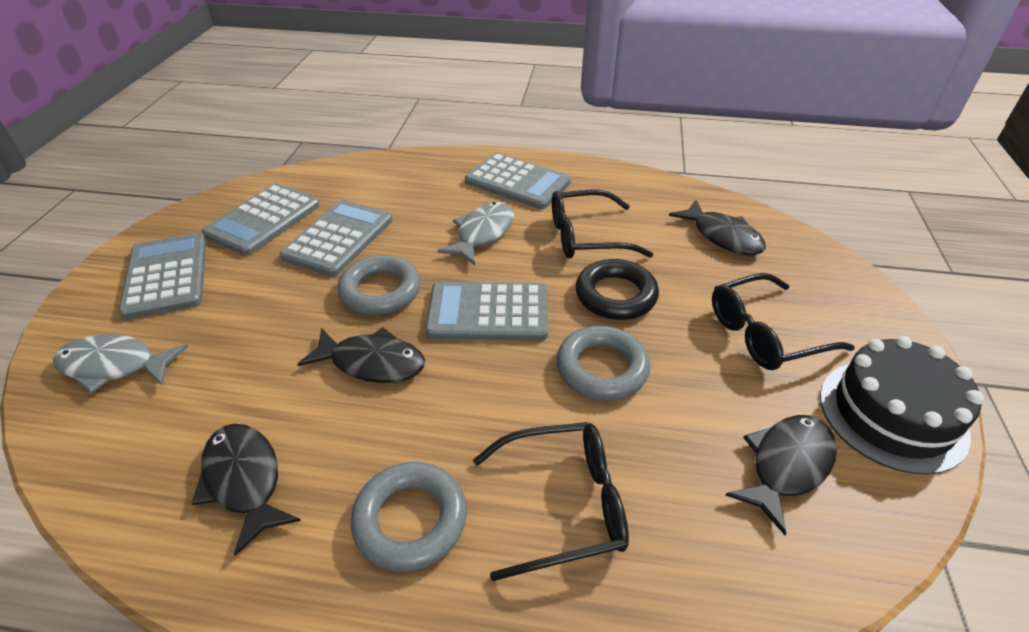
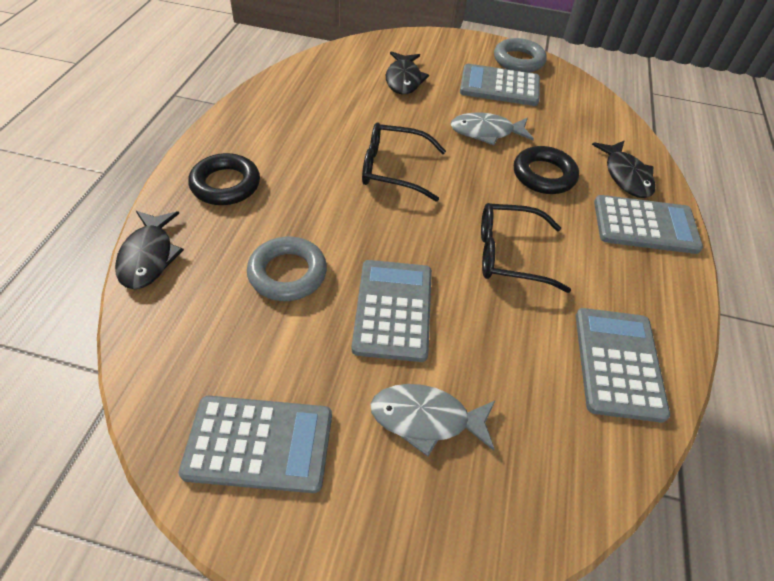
black cake: 1 -> 0
black fish: 4 -> 3
black glasses: 3 -> 2
black ring: 1 -> 2
grey ring: 3 -> 2

